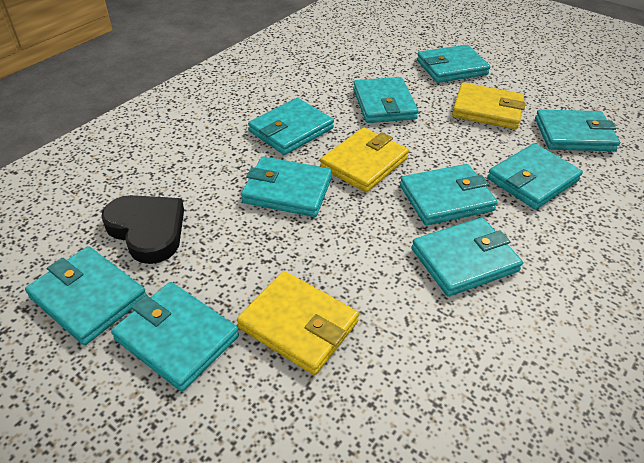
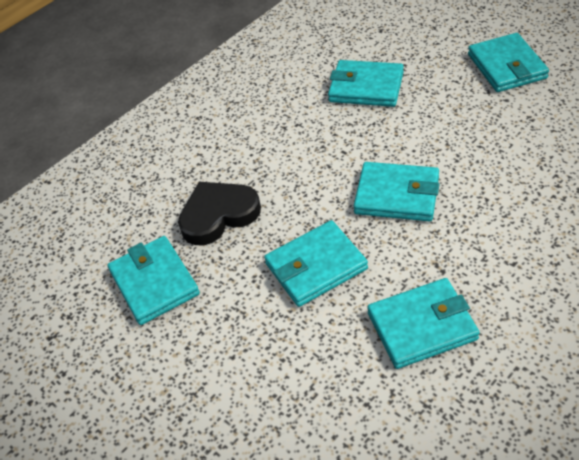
turquoise wallet: 10 -> 6
yellow wallet: 3 -> 0

